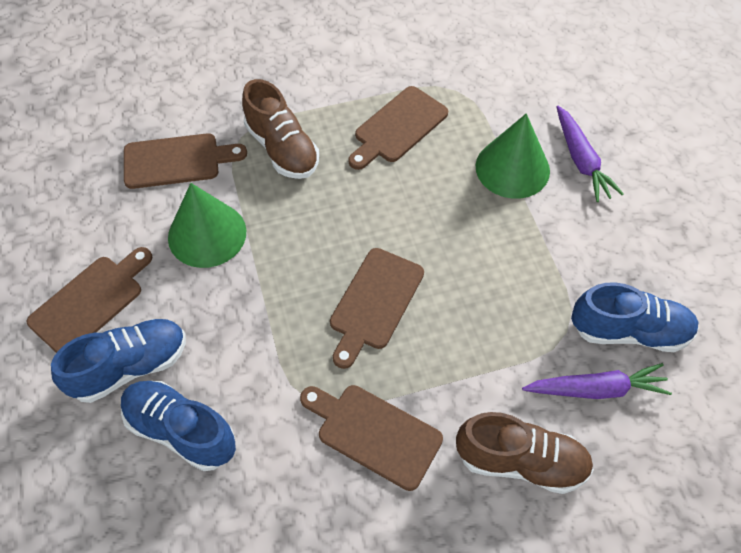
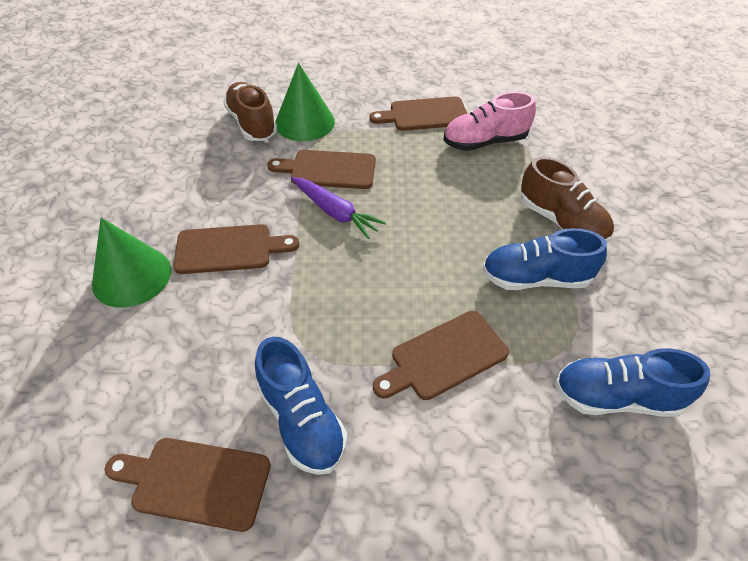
pink shoe: 0 -> 1
purple carrot: 2 -> 1

